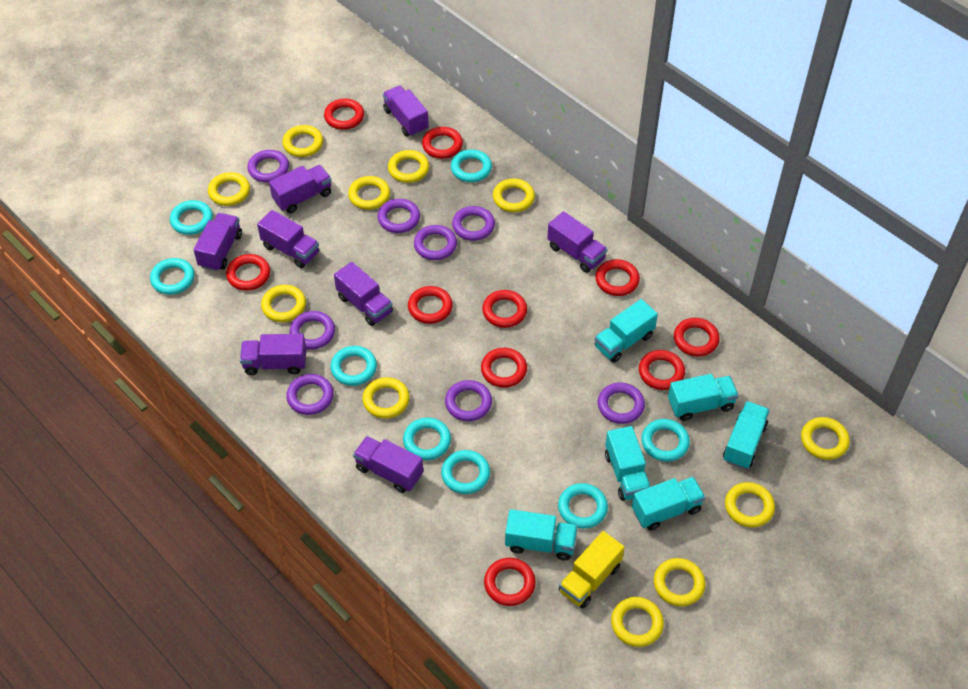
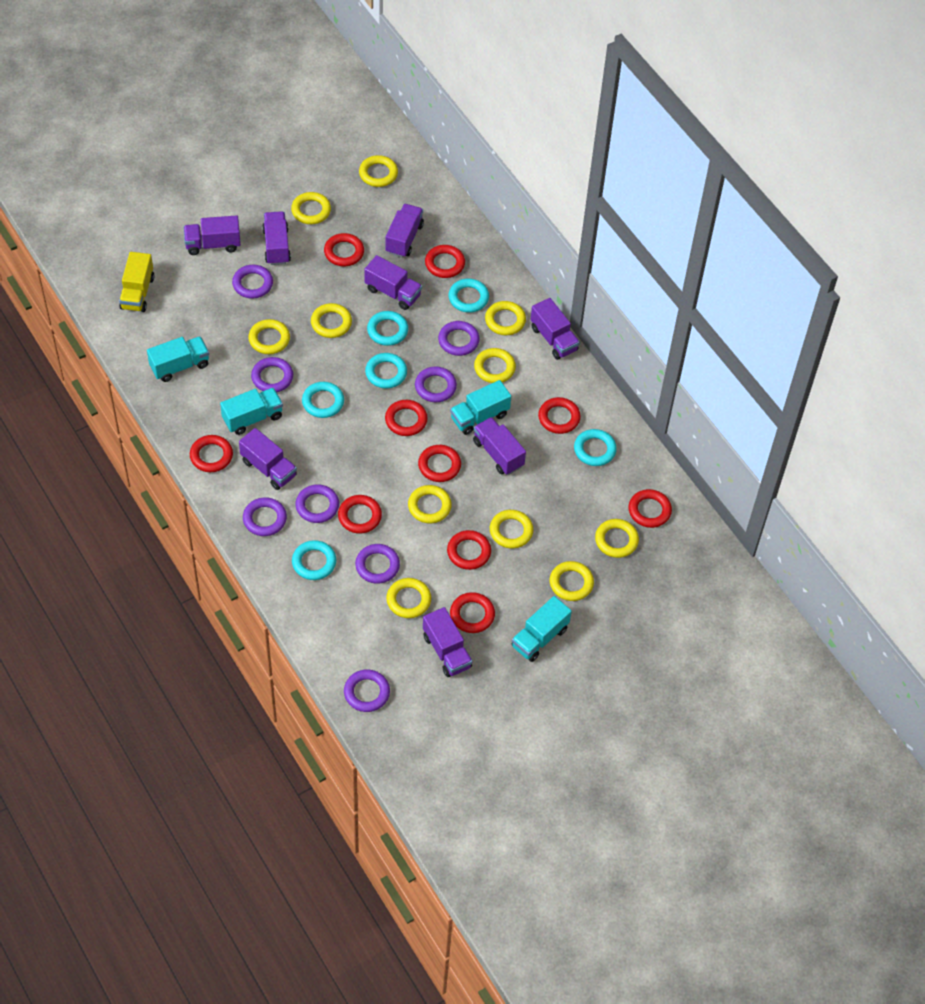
turquoise ring: 8 -> 6
turquoise truck: 6 -> 4

